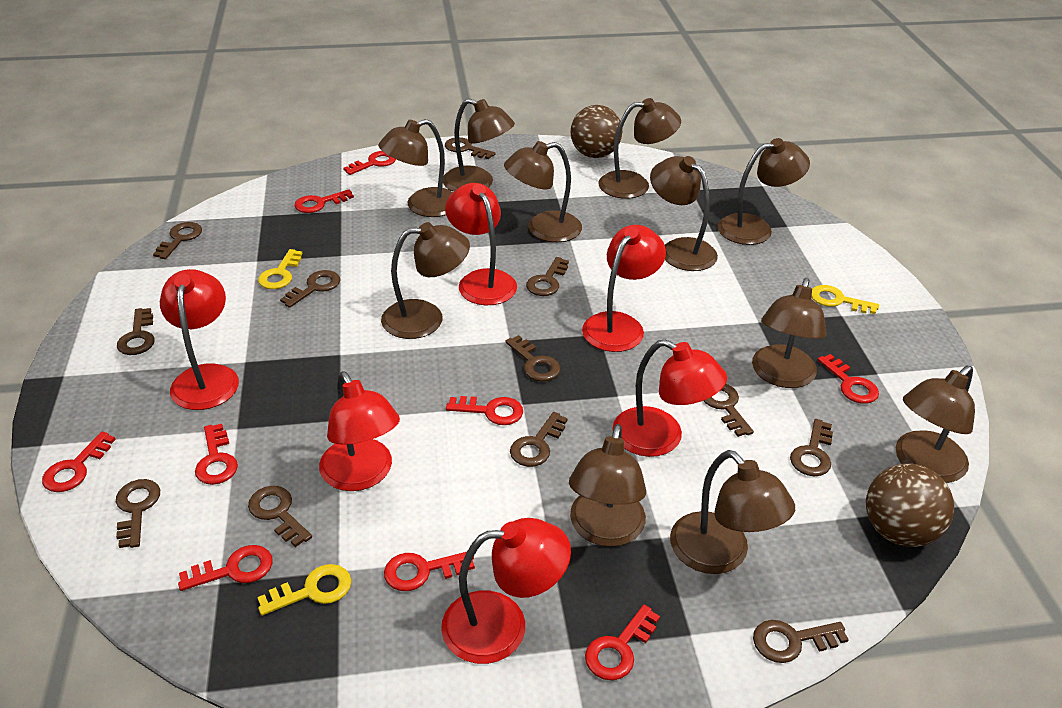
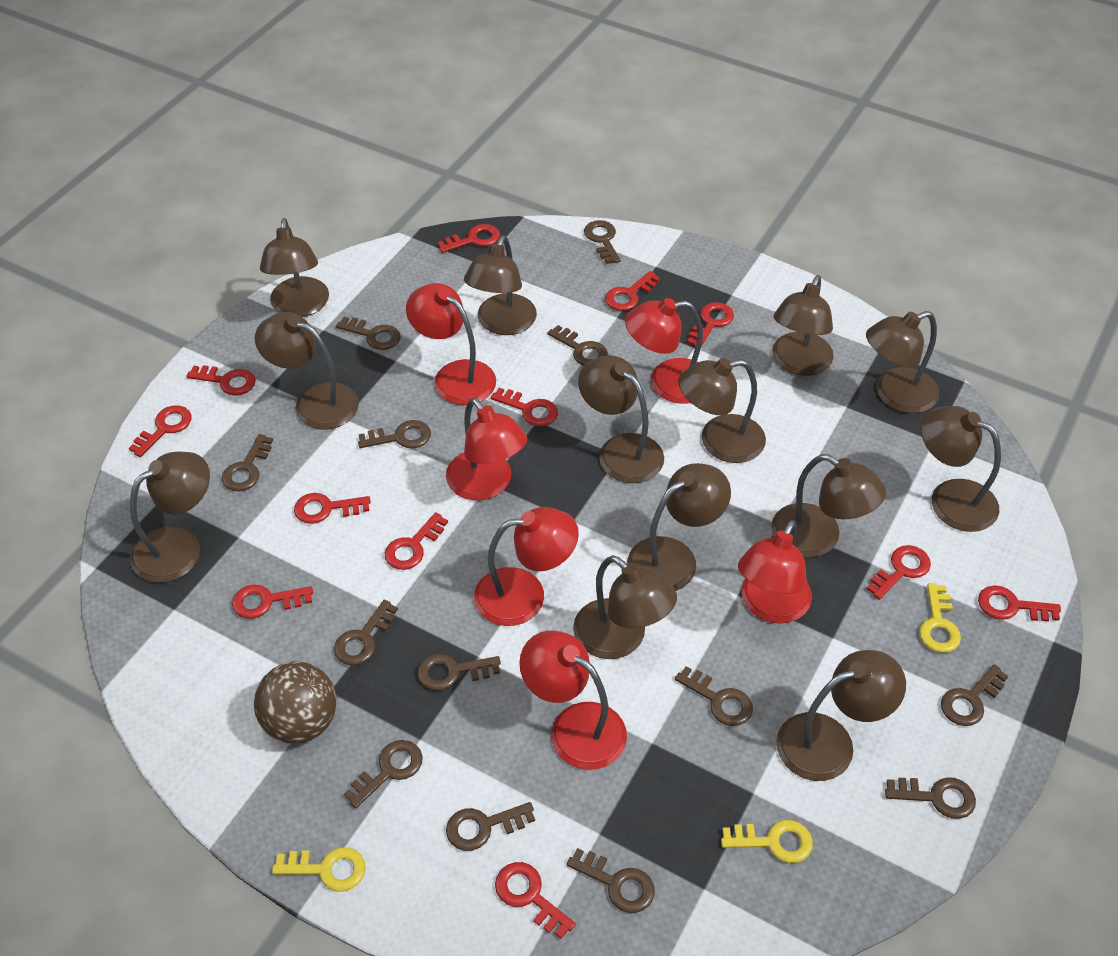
brown ball: 2 -> 1
brown key: 12 -> 13
brown lamp: 11 -> 13
red key: 9 -> 12

